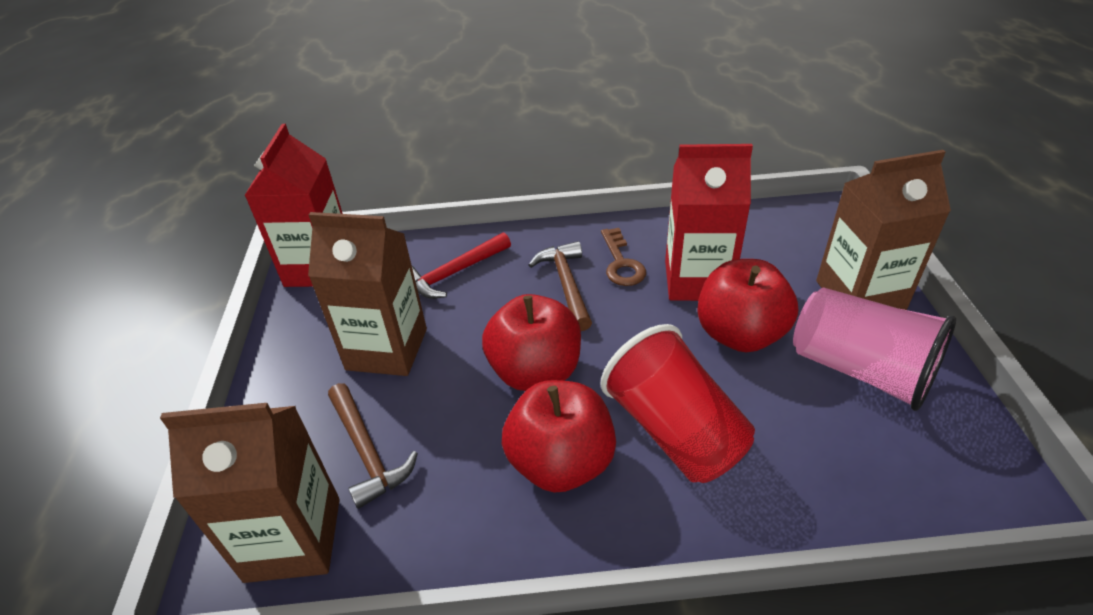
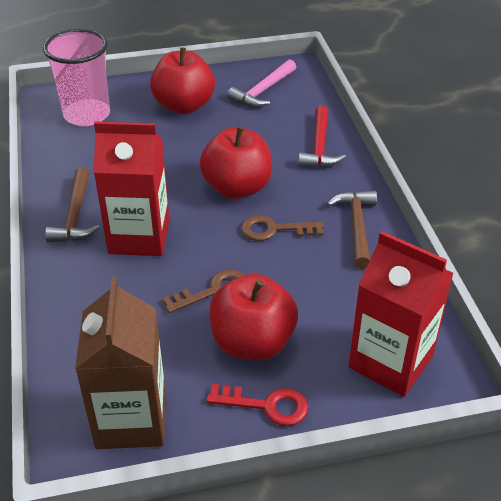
brown carton: 3 -> 1
brown key: 1 -> 2
pink hammer: 0 -> 1
red cup: 1 -> 0
red key: 0 -> 1

